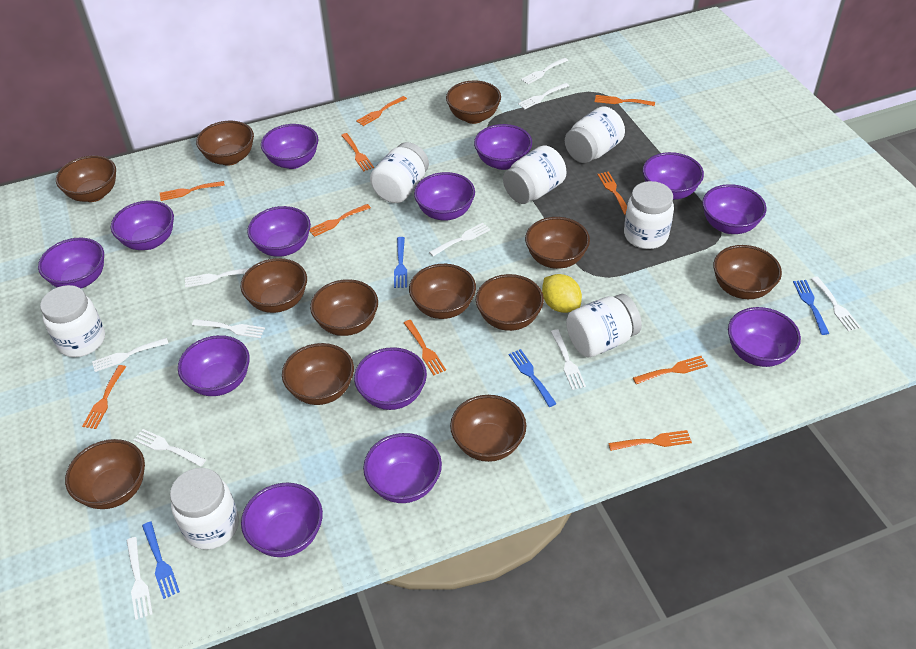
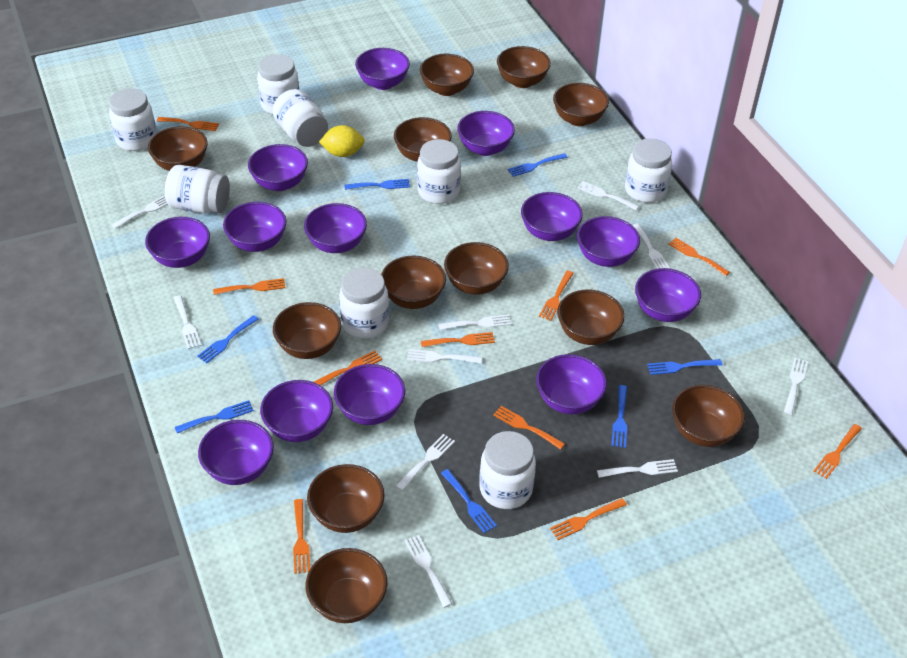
blue fork: 4 -> 7
white jar: 7 -> 8

